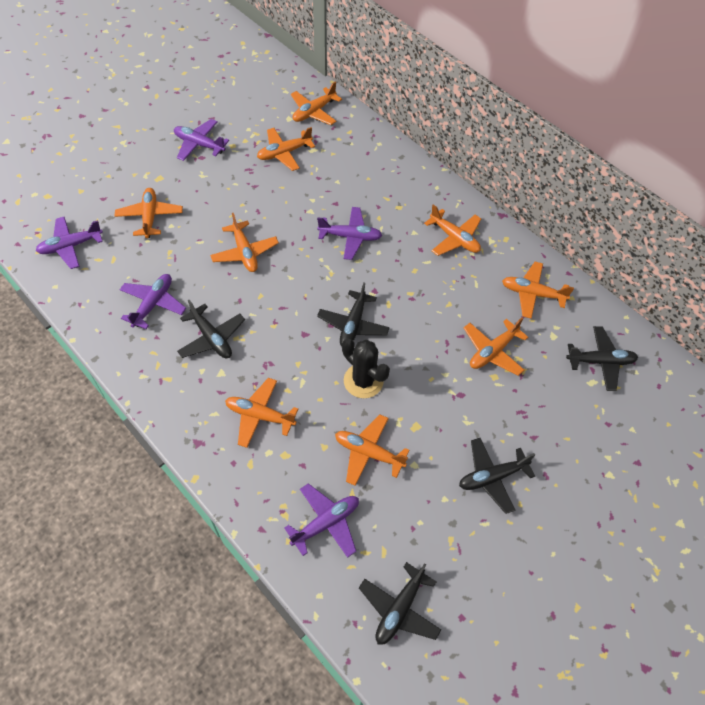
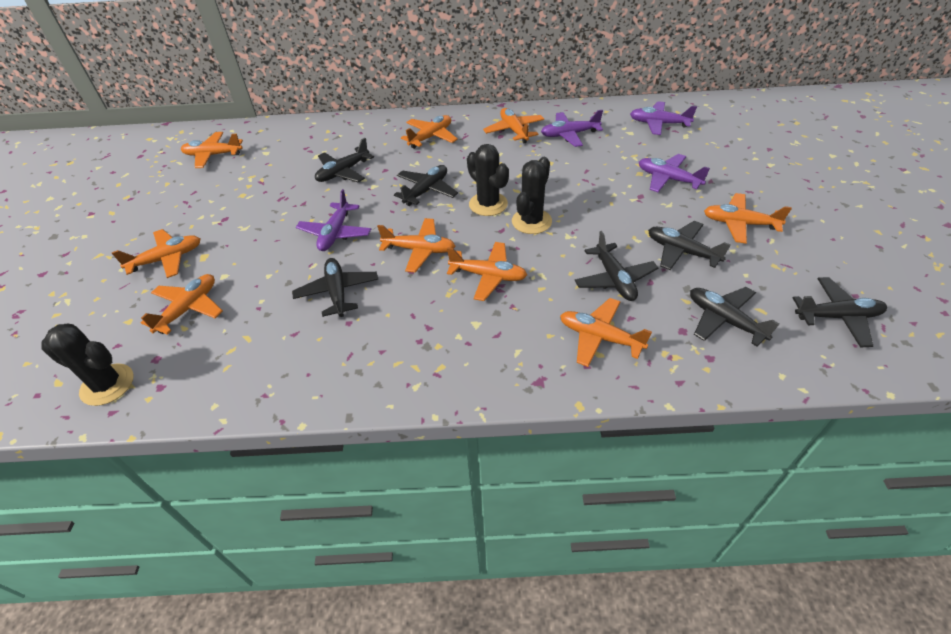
black cactus: 1 -> 3
black plane: 5 -> 7
purple plane: 5 -> 4

